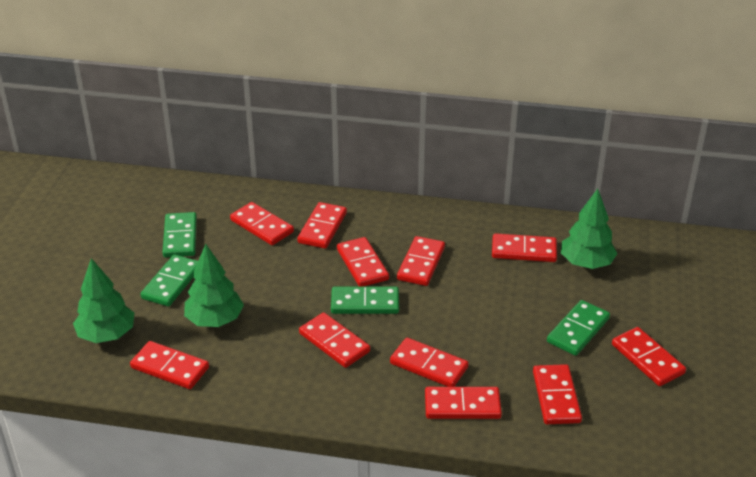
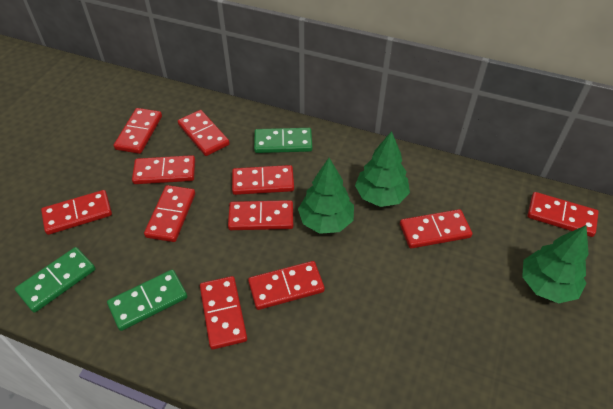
green domino: 4 -> 3

